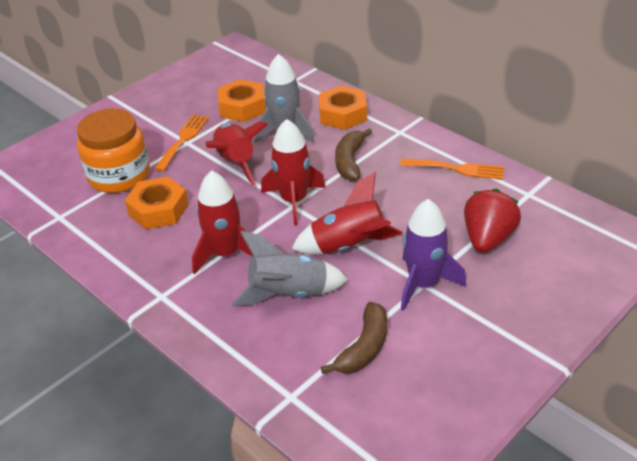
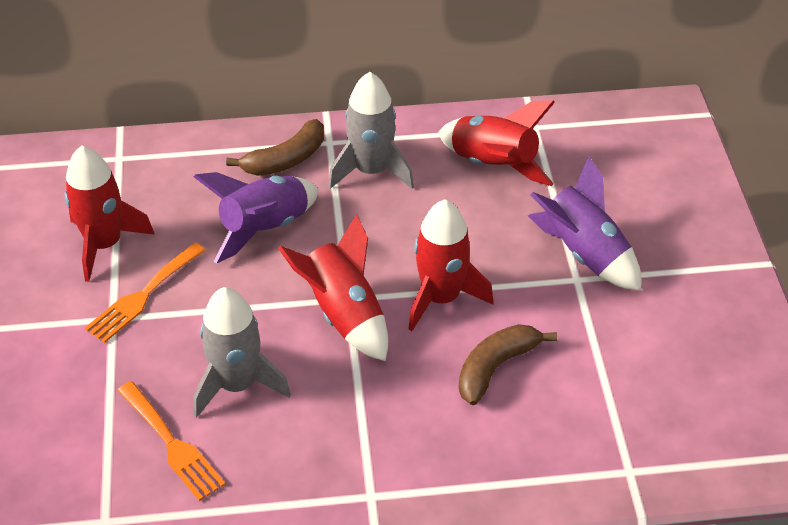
orange jar: 1 -> 0
orange nut: 3 -> 0
purple rocket: 1 -> 2
red strawberry: 1 -> 0

